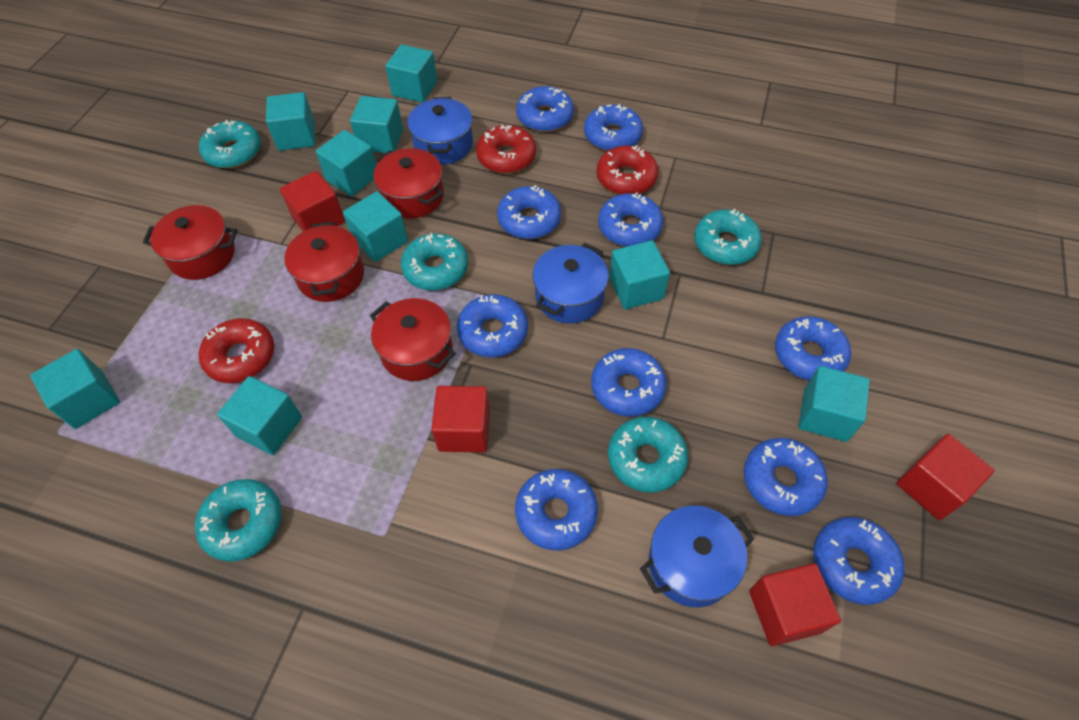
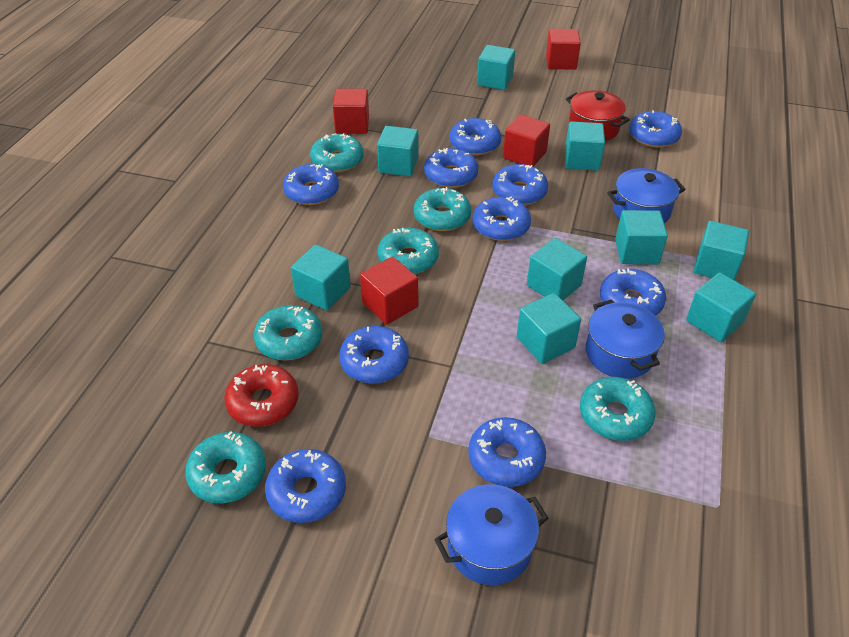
red donut: 3 -> 1
red pot: 4 -> 1
turquoise donut: 5 -> 6

